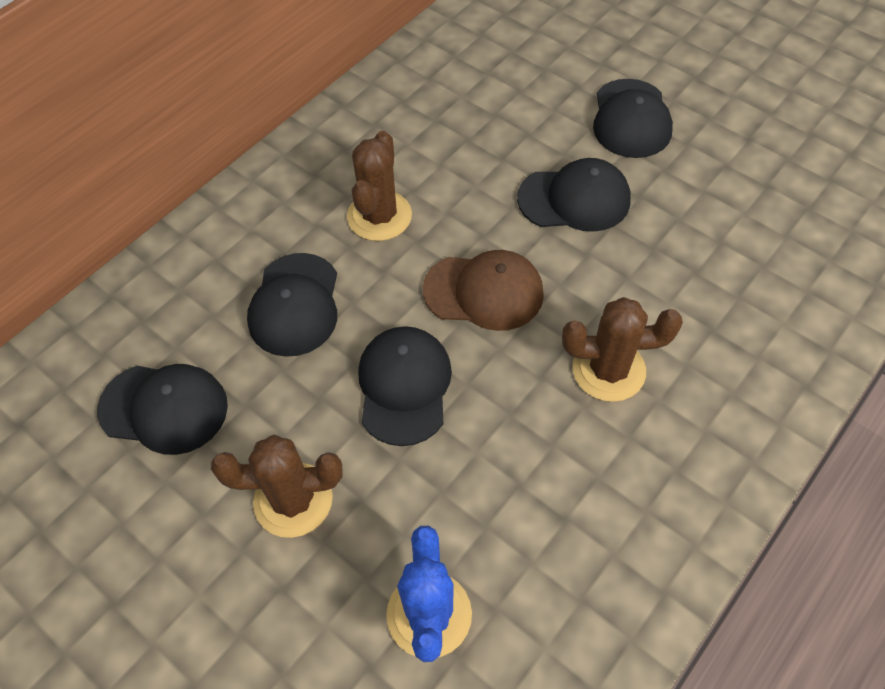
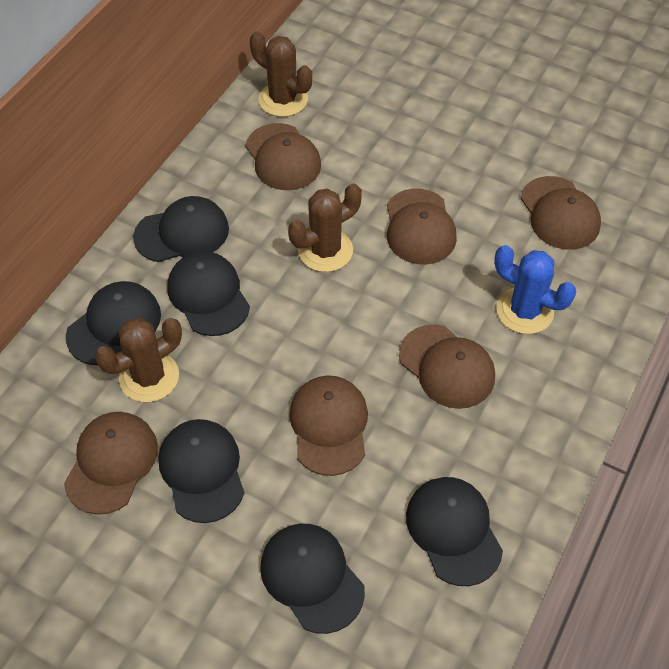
black cap: 5 -> 6
brown cap: 1 -> 6

